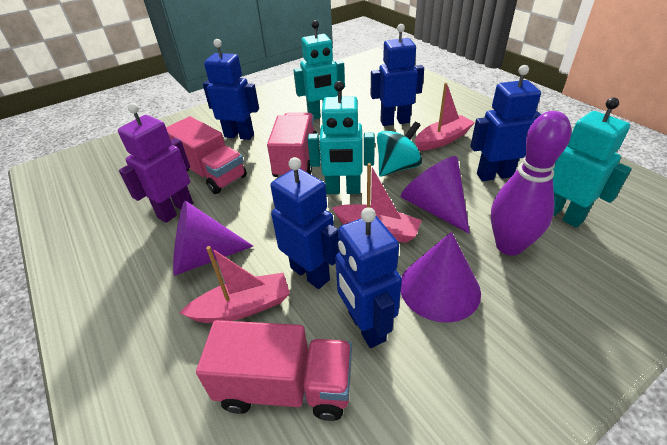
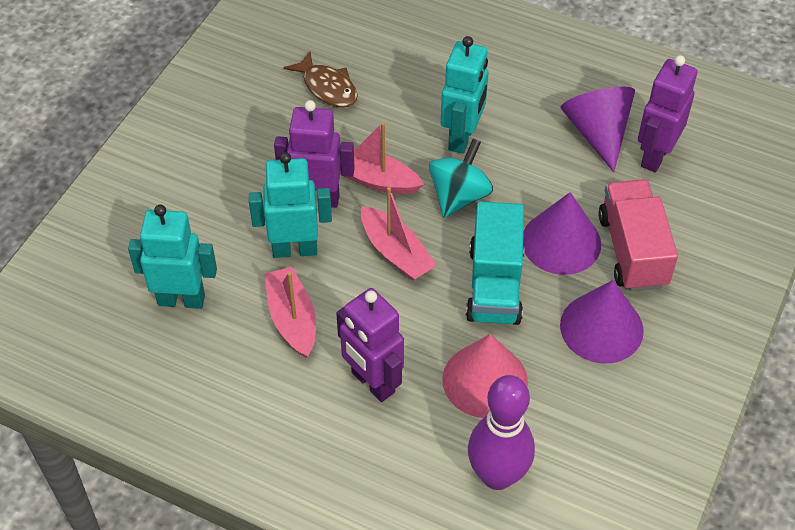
blue robot: 5 -> 0
brown fish: 0 -> 1
pink cone: 0 -> 1
pink truck: 3 -> 1
purple robot: 1 -> 3
turquoise truck: 0 -> 1

